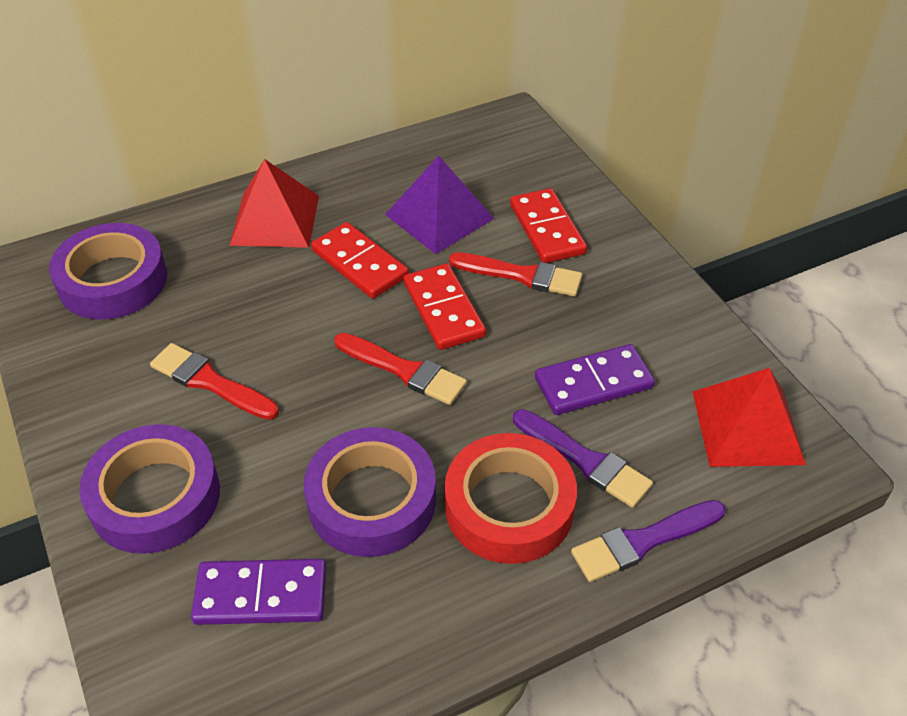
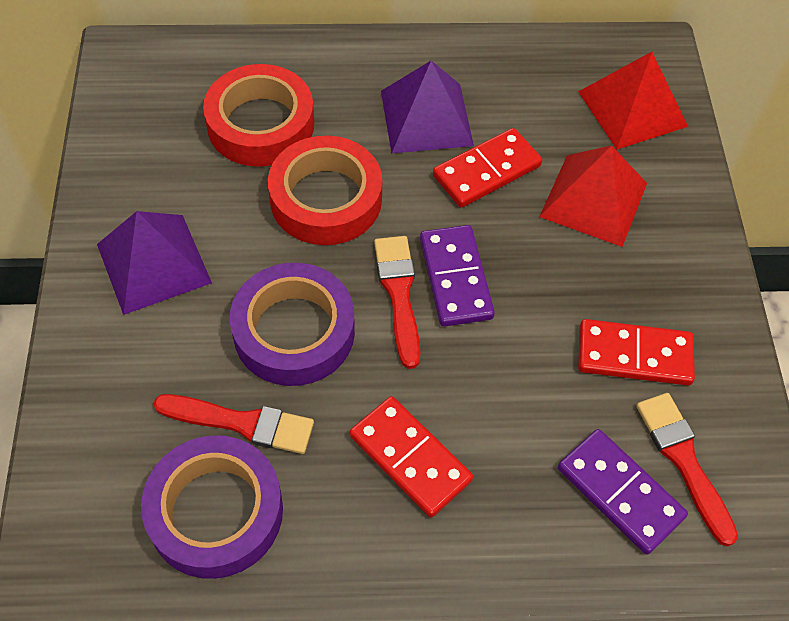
purple brush: 2 -> 0
purple pyramid: 1 -> 2
purple tape: 3 -> 2
red tape: 1 -> 2

